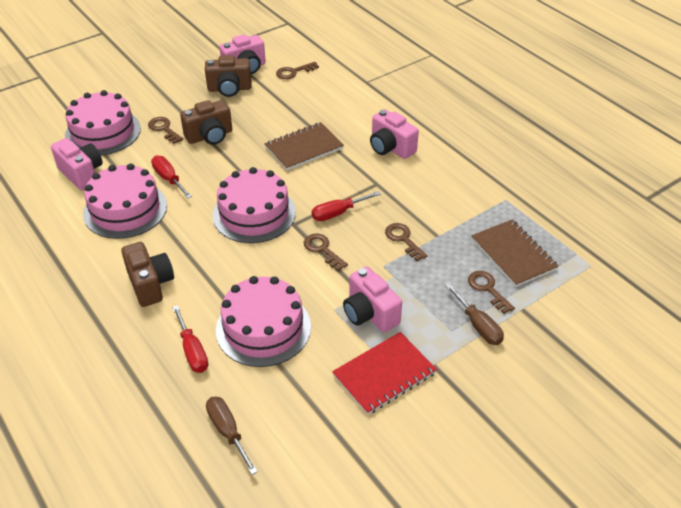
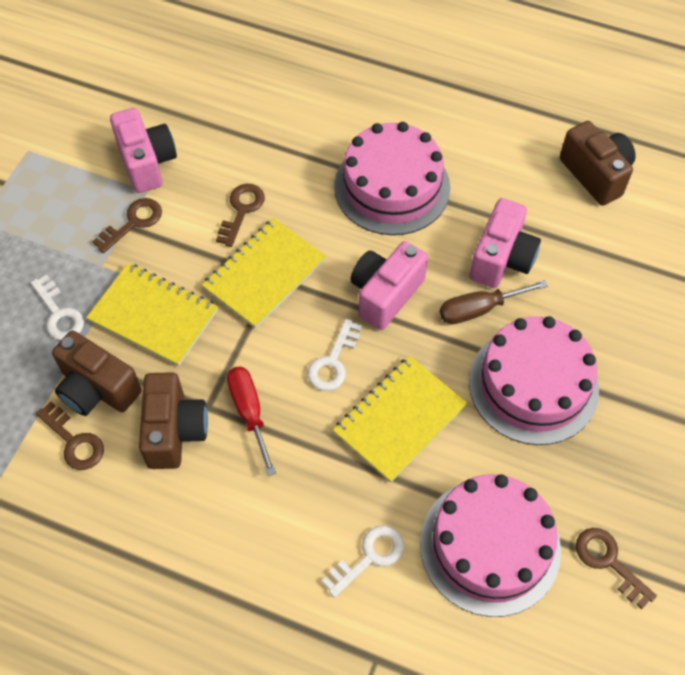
brown key: 5 -> 4
brown notebook: 2 -> 0
brown screwdriver: 2 -> 1
pink cake: 4 -> 3
pink camera: 4 -> 3
red notebook: 1 -> 0
red screwdriver: 3 -> 1
white key: 0 -> 3
yellow notebook: 0 -> 3

